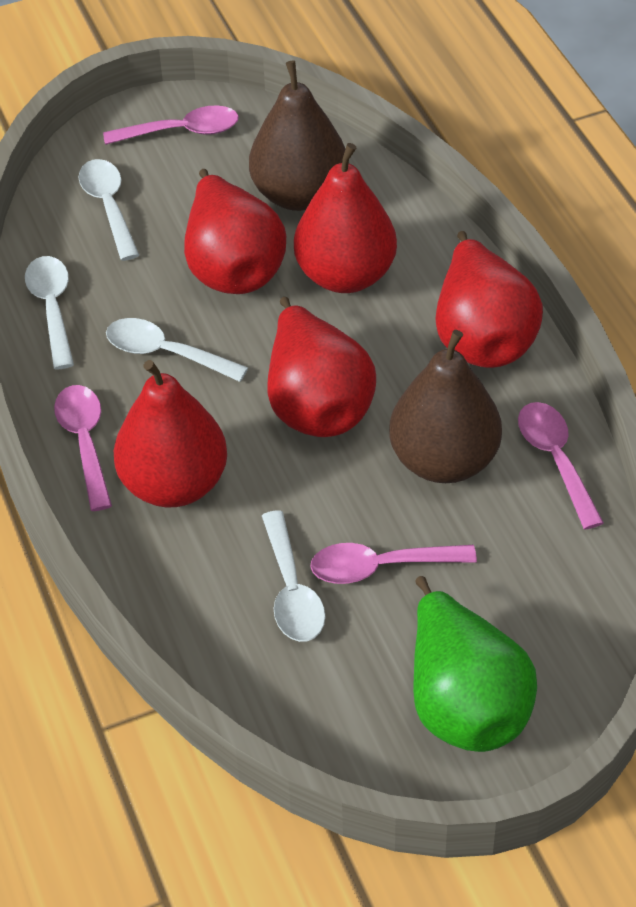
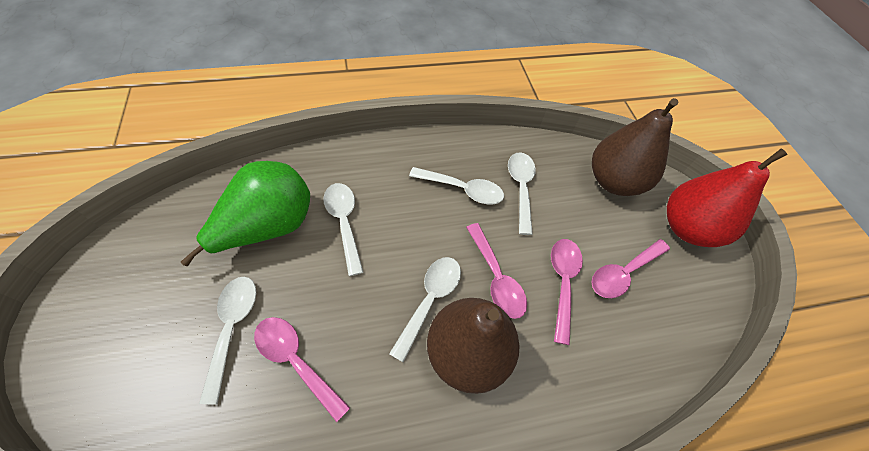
red pear: 5 -> 1
white spoon: 4 -> 5

